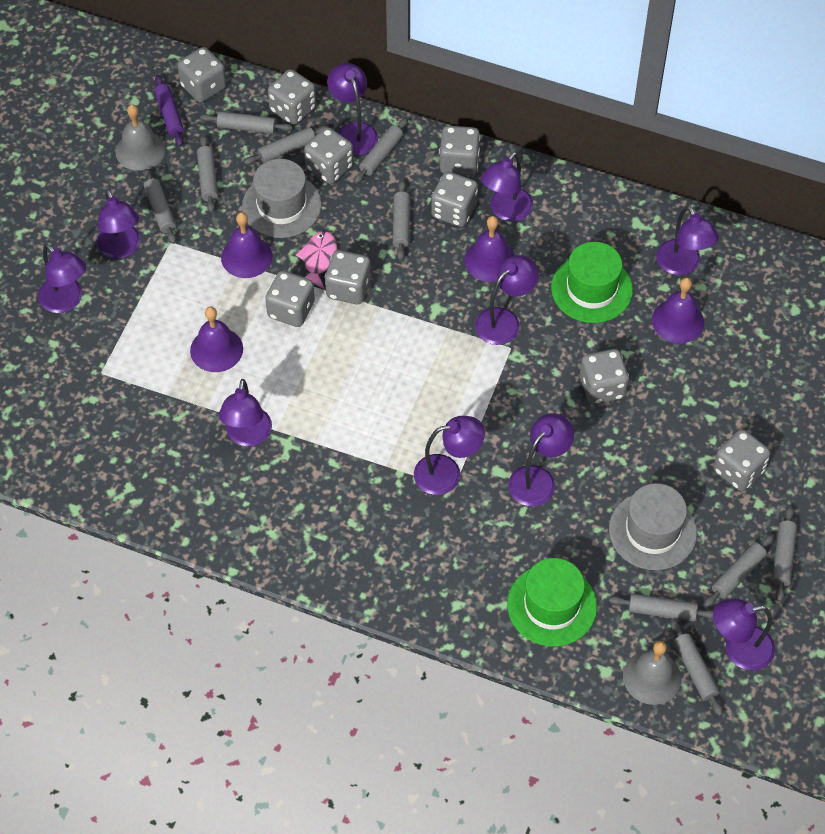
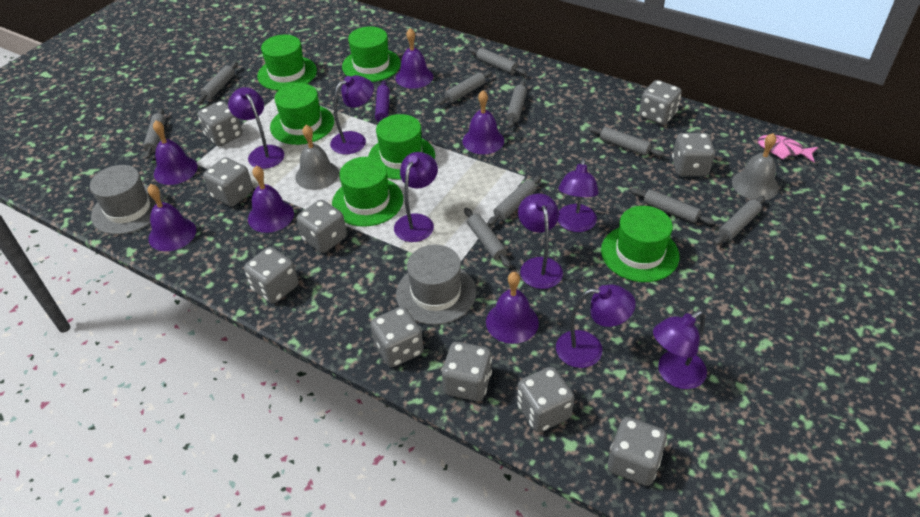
green hat: 2 -> 6
grey dice: 9 -> 10
purple bell: 4 -> 6
purple lamp: 10 -> 7

